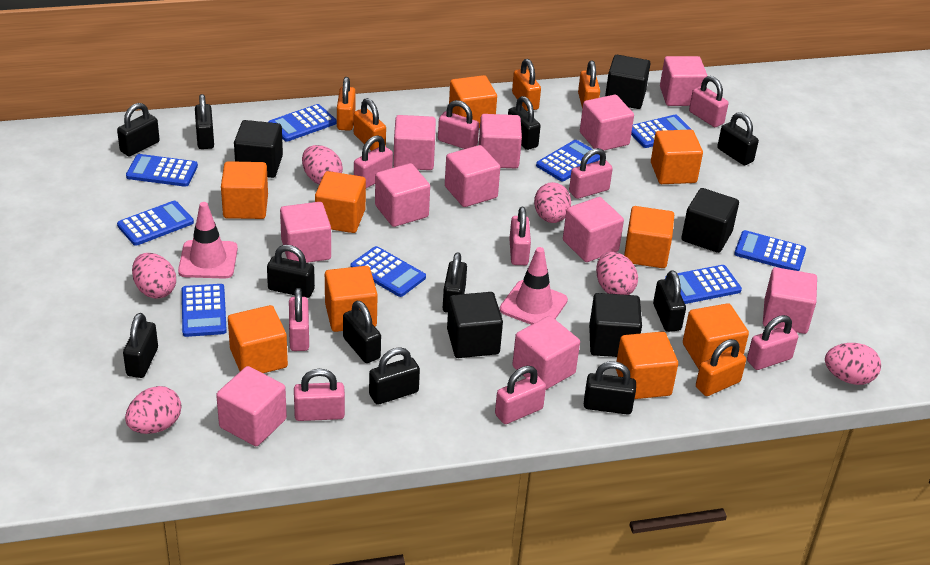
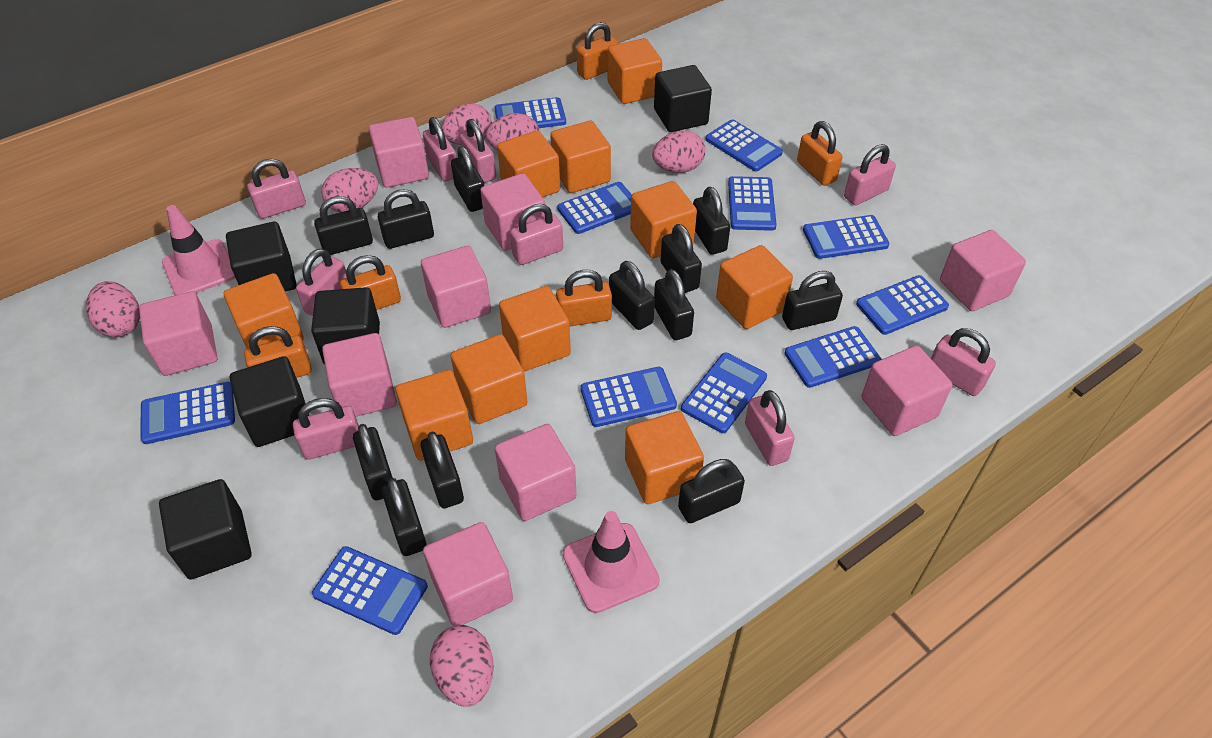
black padlock: 11 -> 12
blue calculator: 9 -> 11
orange cube: 9 -> 10
pink cube: 11 -> 9

